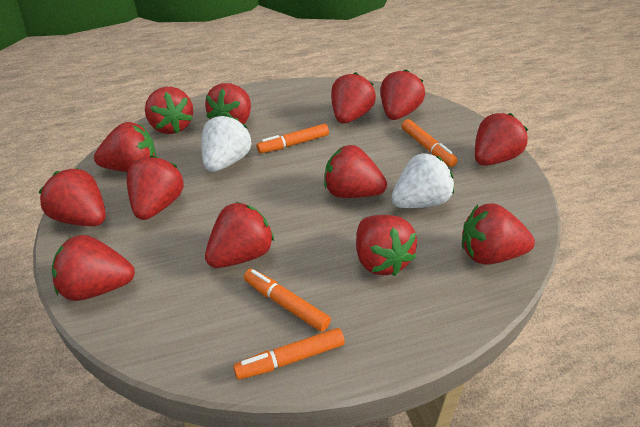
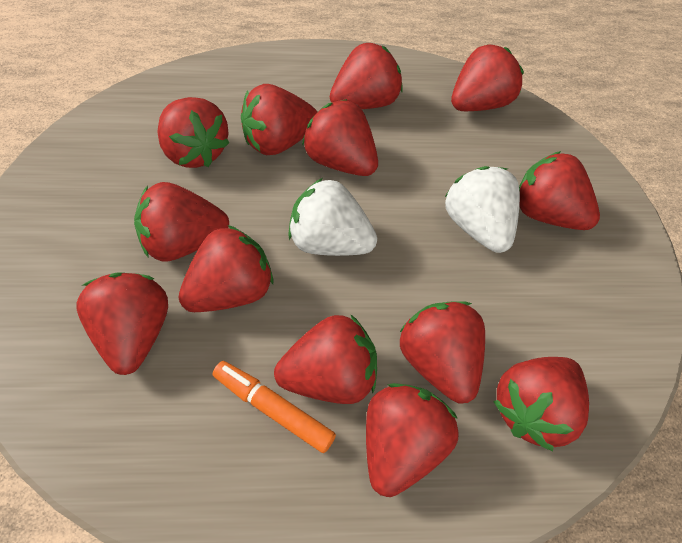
orange marker: 4 -> 1

